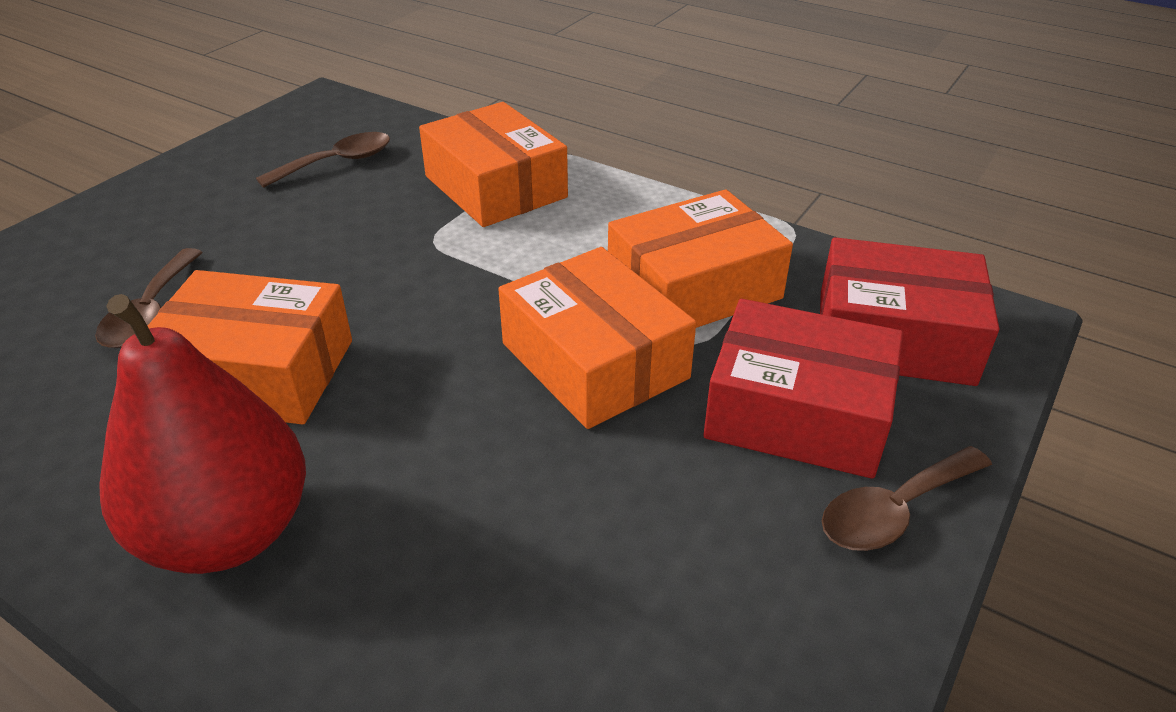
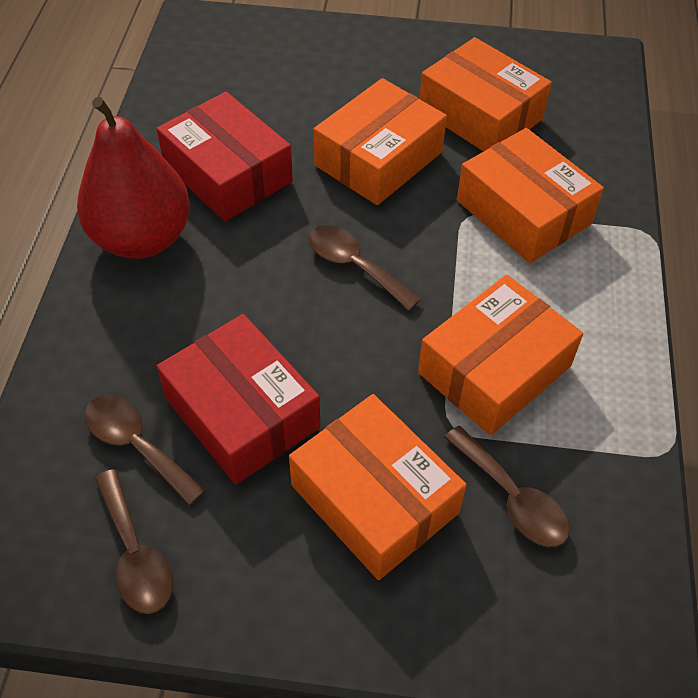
brown spoon: 3 -> 4
orange box: 4 -> 5

